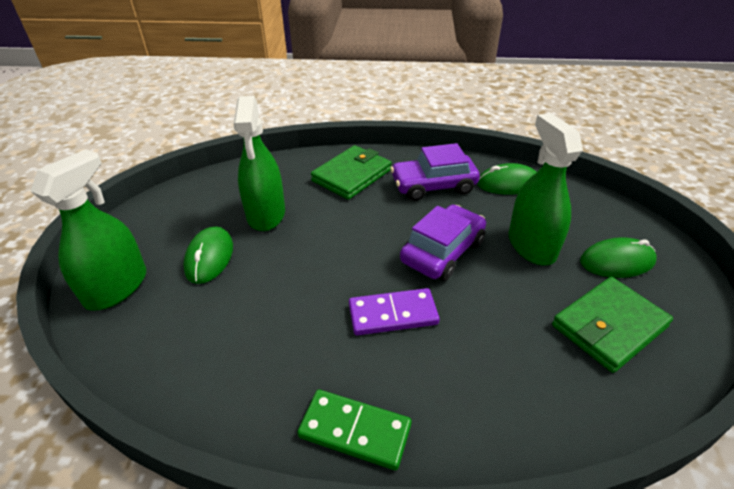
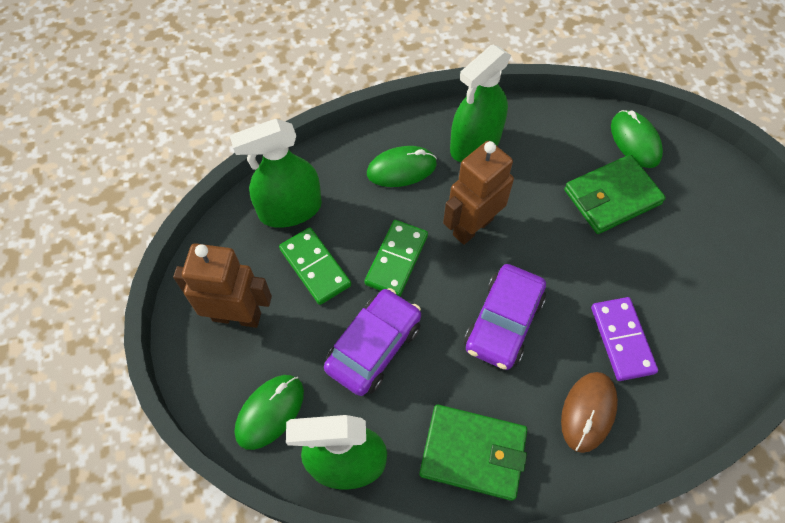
brown mouse: 0 -> 1
brown robot: 0 -> 2
green domino: 1 -> 2

